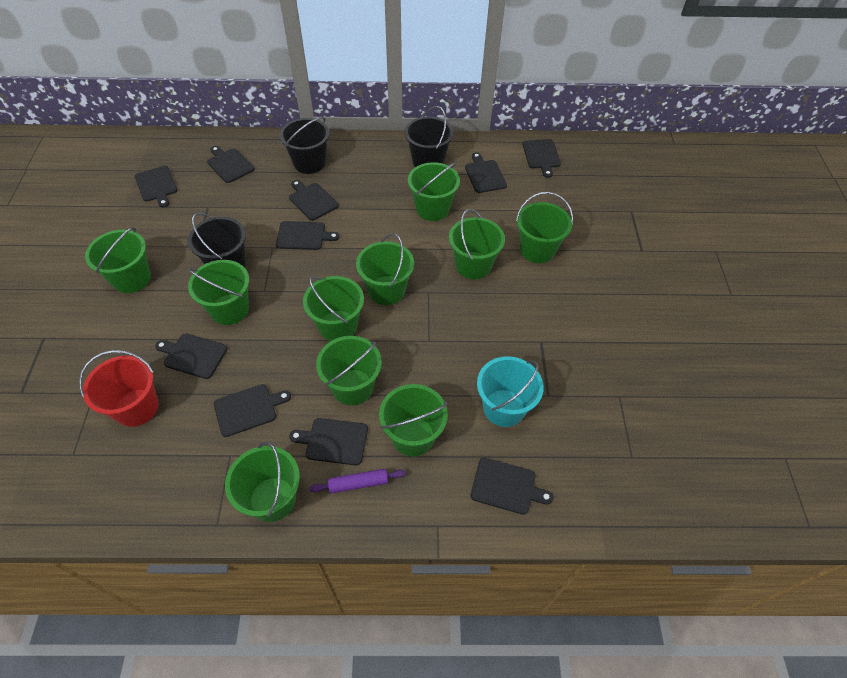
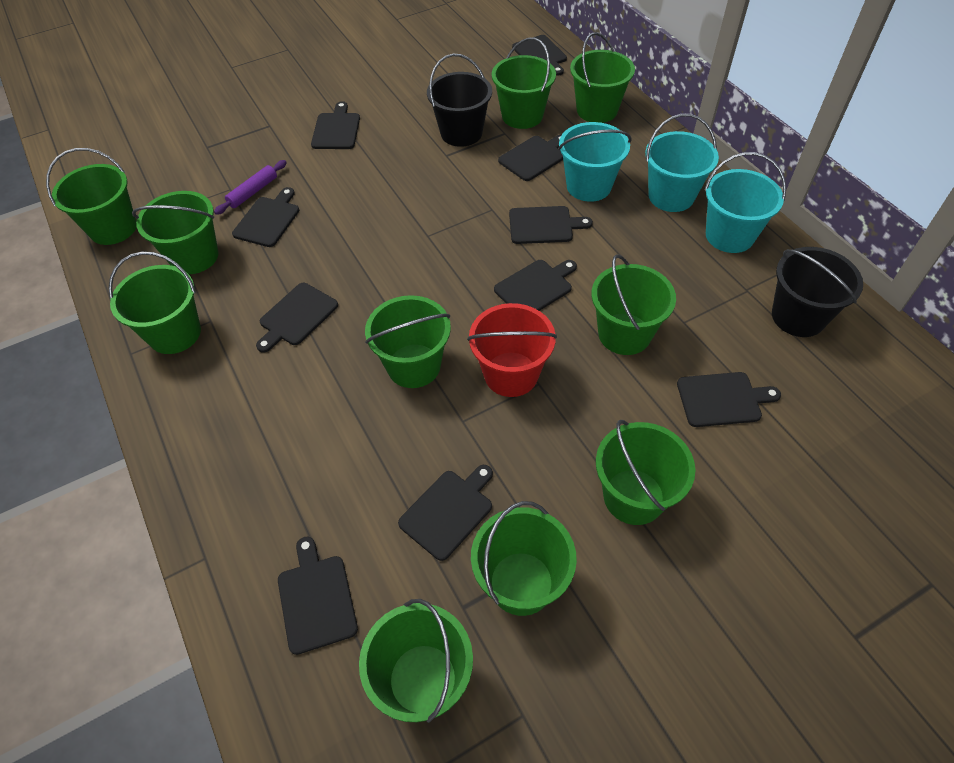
black bucket: 3 -> 2
turquoise bucket: 1 -> 3

